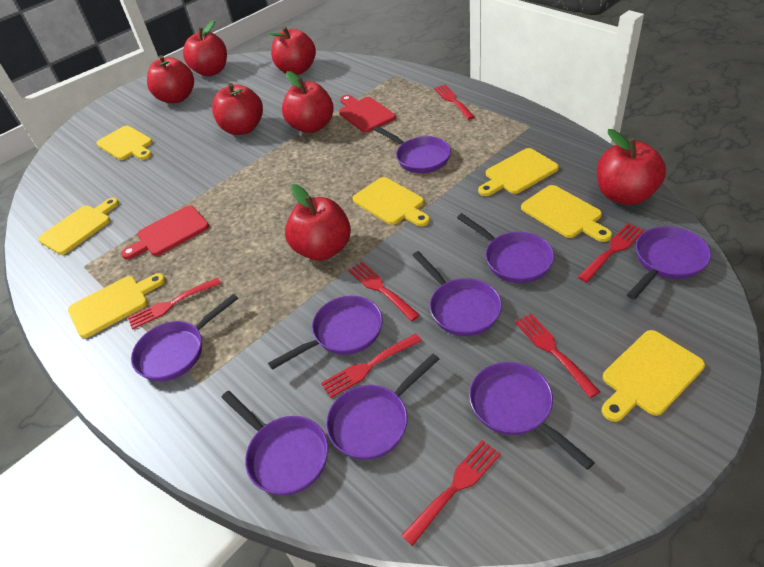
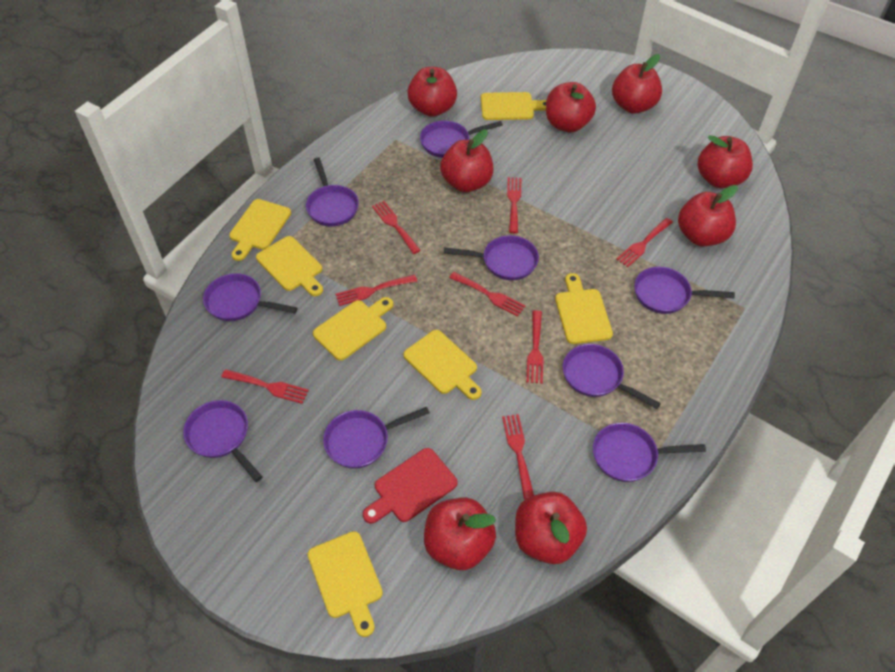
red apple: 7 -> 8
red cutting board: 2 -> 1
red fork: 7 -> 8

